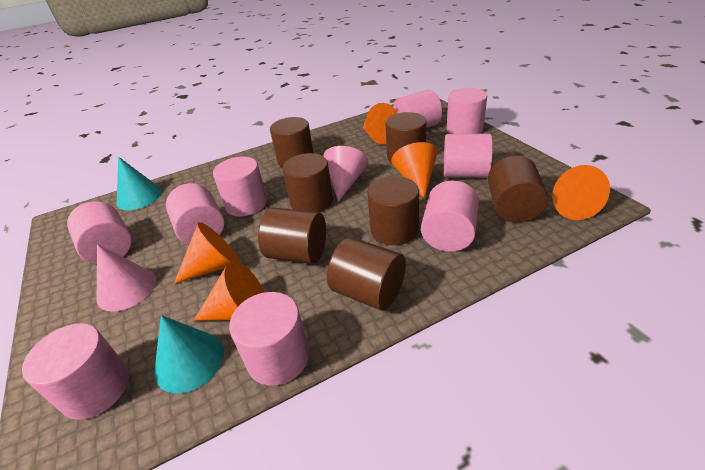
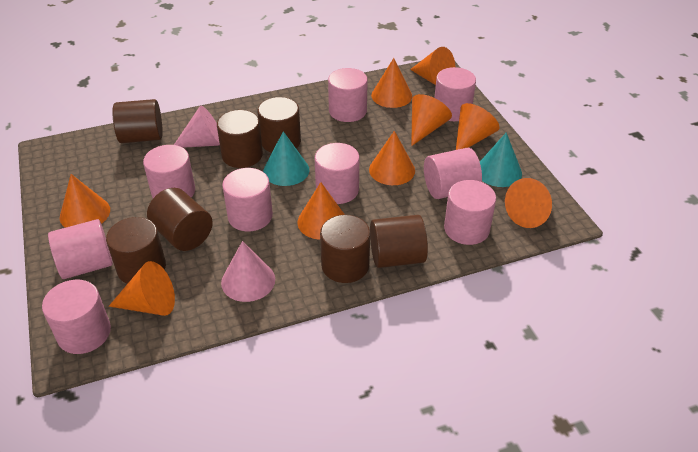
orange cone: 5 -> 9

